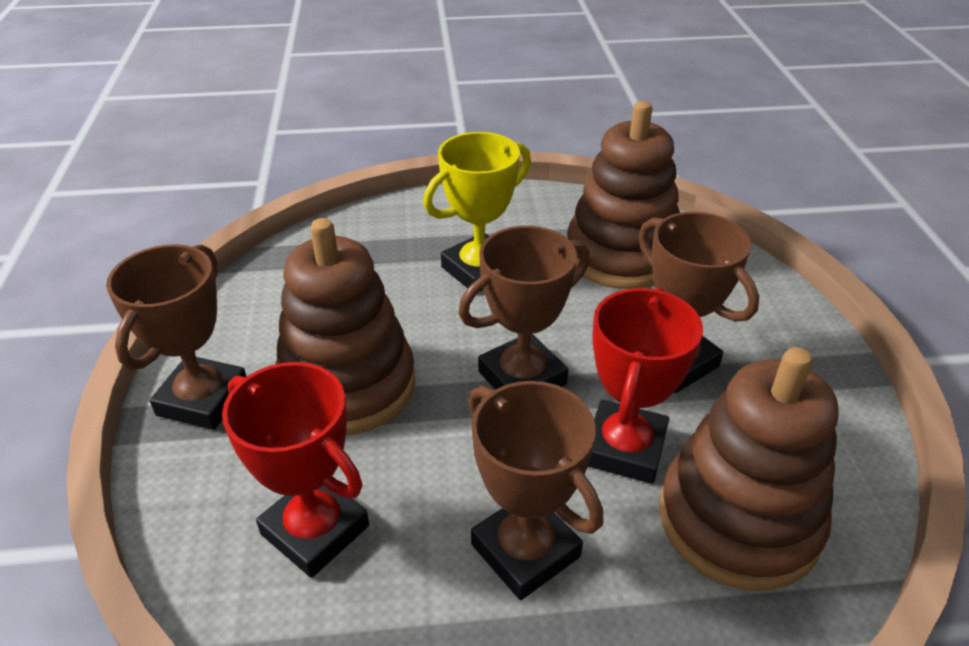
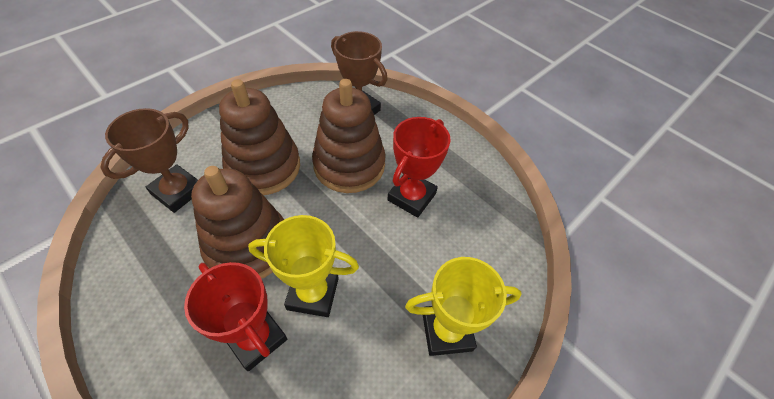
brown trophy: 4 -> 2
yellow trophy: 1 -> 2

